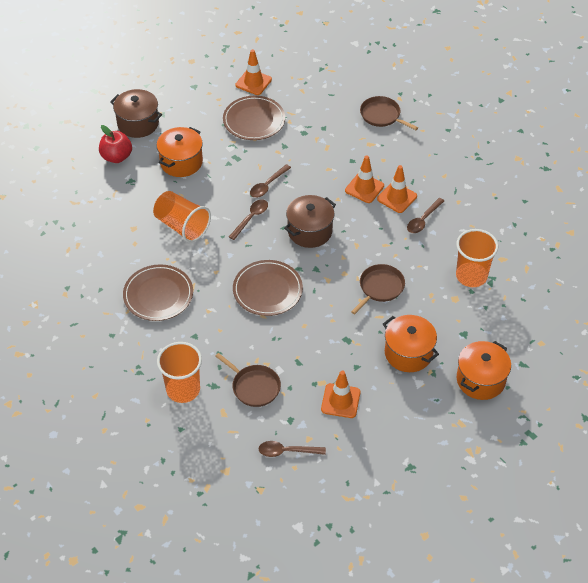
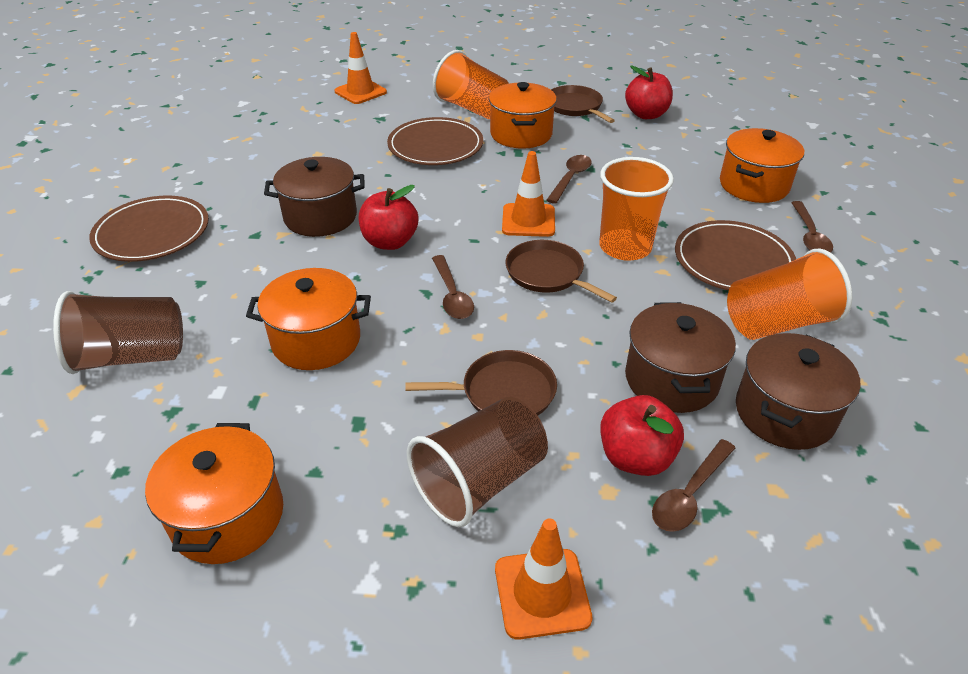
brown cup: 0 -> 2
brown pot: 2 -> 3
orange pot: 3 -> 4
orange traffic cone: 4 -> 3
red apple: 1 -> 3

